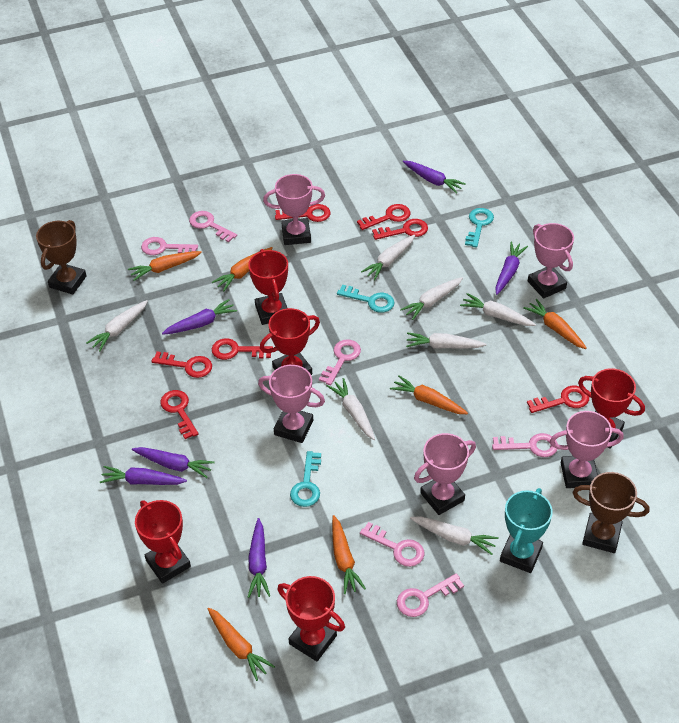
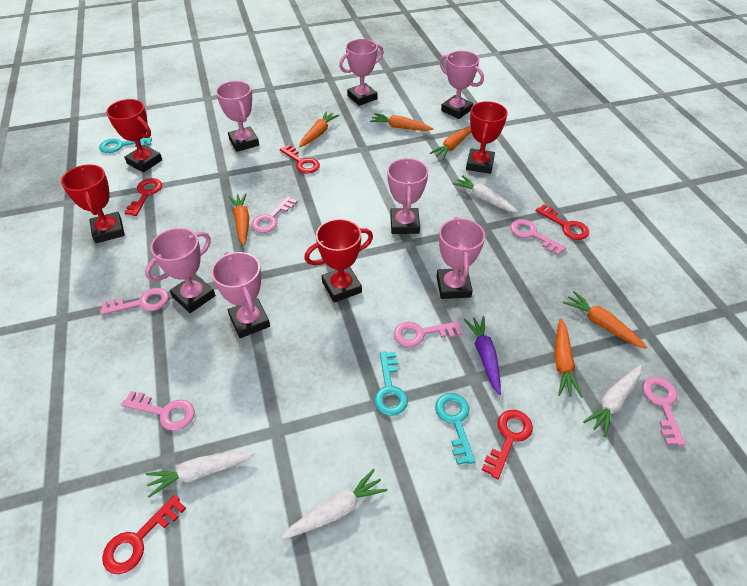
brown trophy: 2 -> 0
pink trophy: 5 -> 7
purple carrot: 6 -> 1
red key: 7 -> 5
red trophy: 5 -> 4
turquoise trophy: 1 -> 0
white carrot: 7 -> 4

